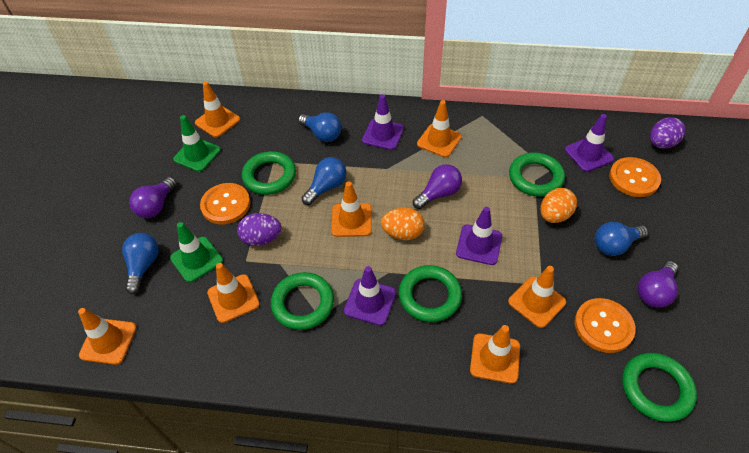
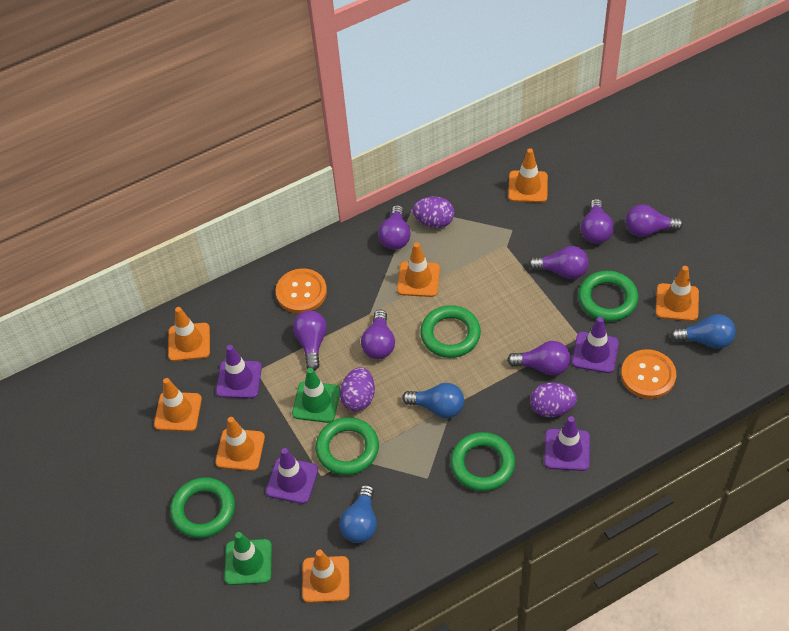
blue light bulb: 4 -> 3
orange button: 3 -> 2
orange egg: 2 -> 0
purple egg: 2 -> 3
purple light bulb: 3 -> 7

